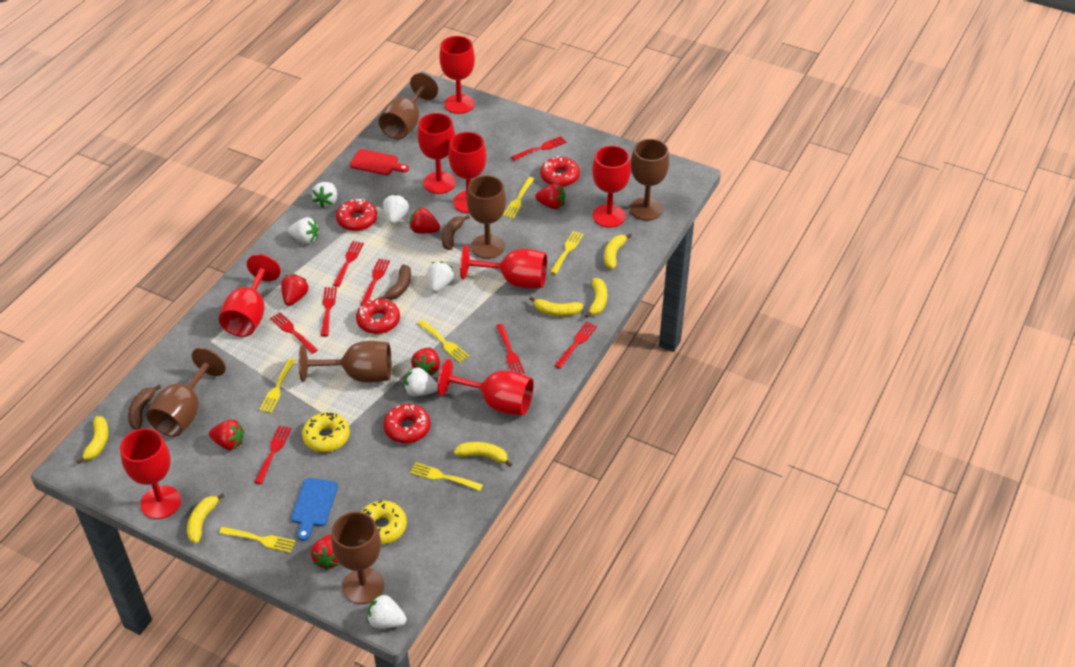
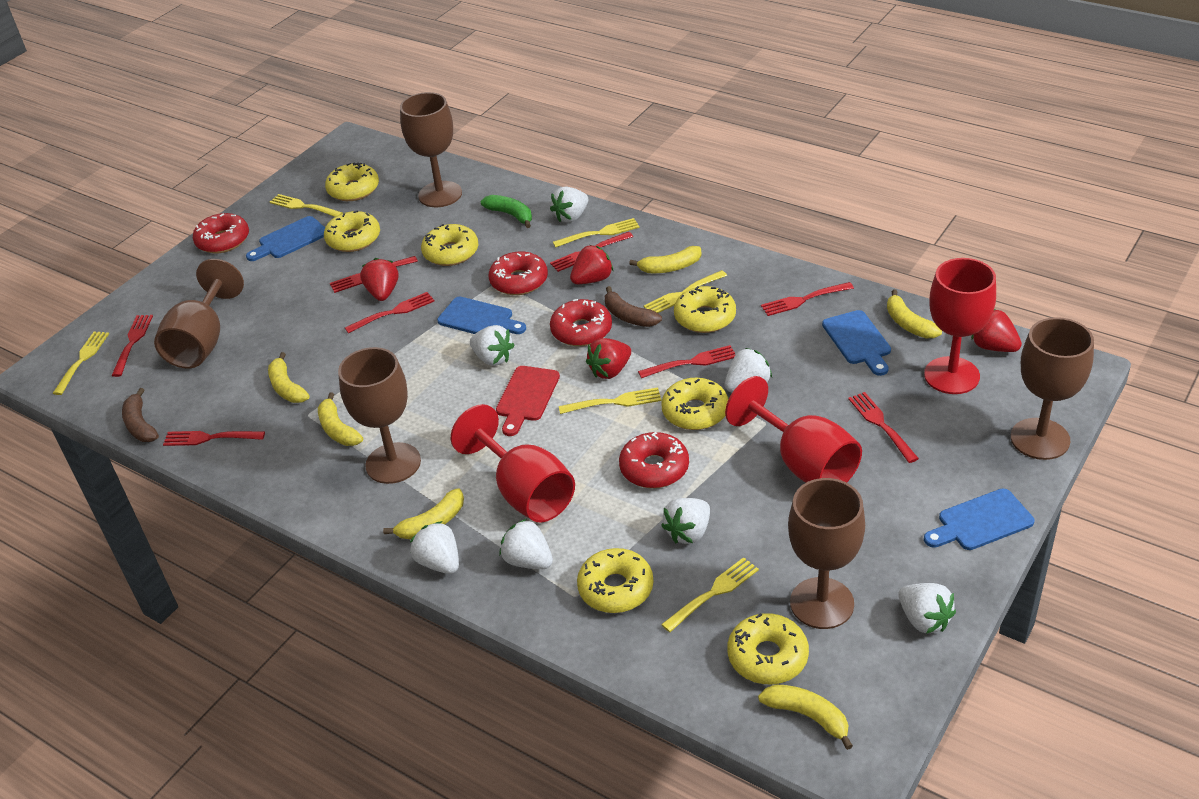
blue cutting board: 1 -> 4
brown banana: 3 -> 2
brown goblet: 6 -> 5
green banana: 0 -> 1
red goblet: 8 -> 3
red strawberry: 6 -> 4
white strawberry: 6 -> 7
yellow donut: 2 -> 7

